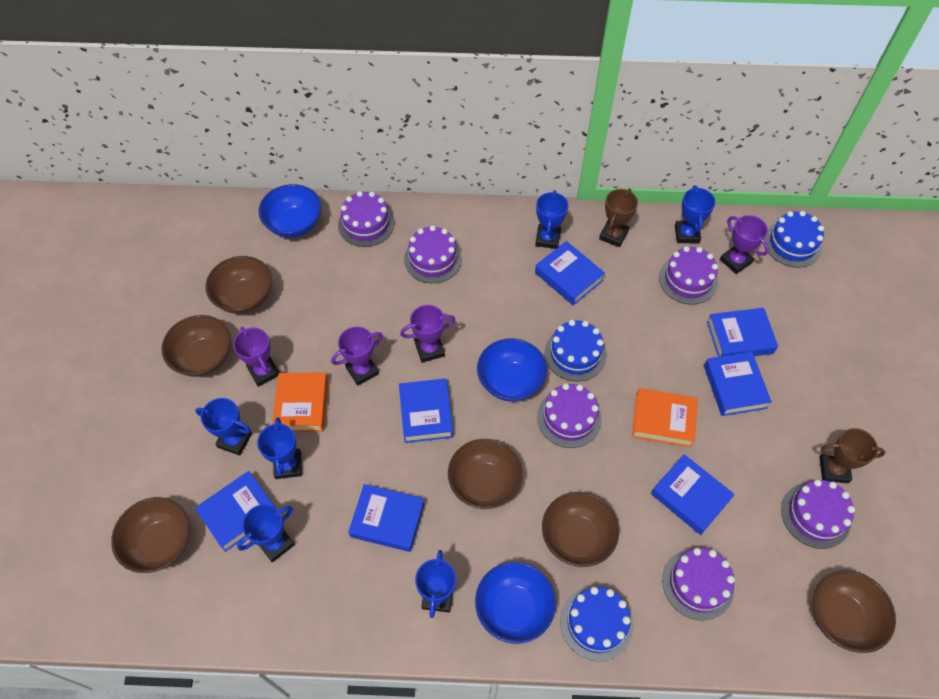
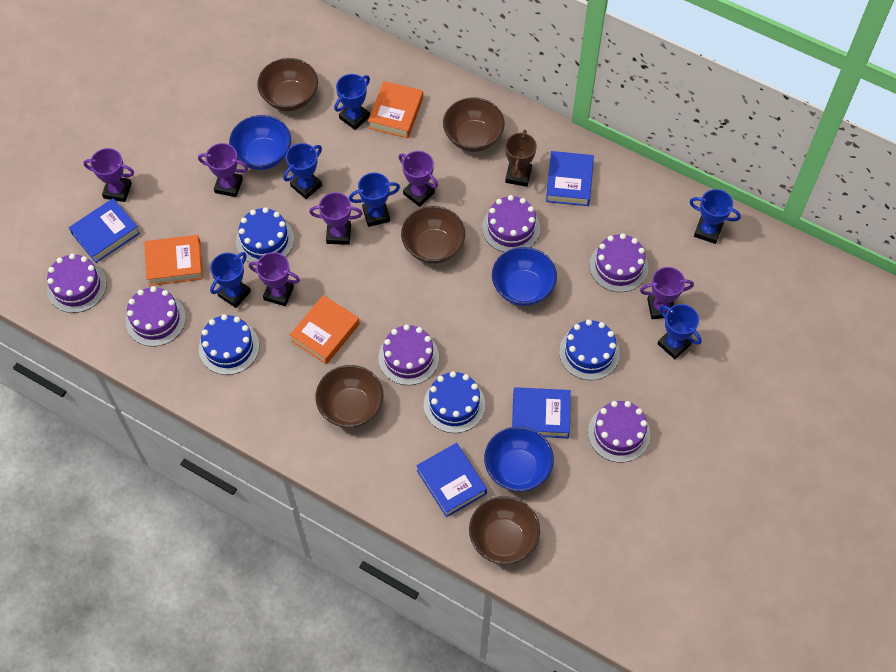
blue book: 7 -> 4
blue cake: 3 -> 4
brown bowl: 6 -> 5
brown trophy: 2 -> 1
orange book: 2 -> 3
purple trophy: 4 -> 6

